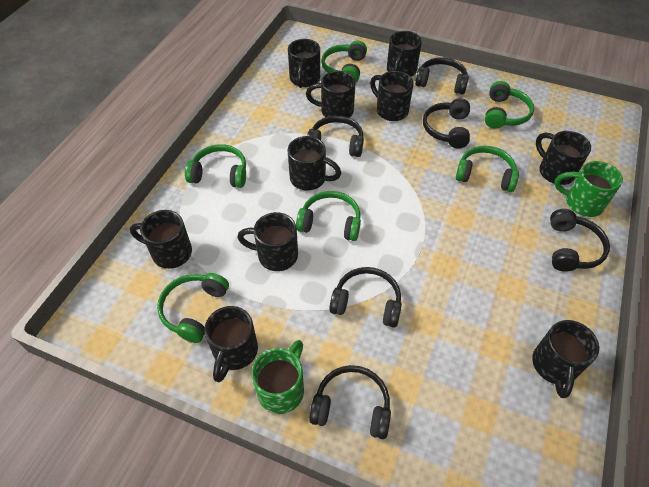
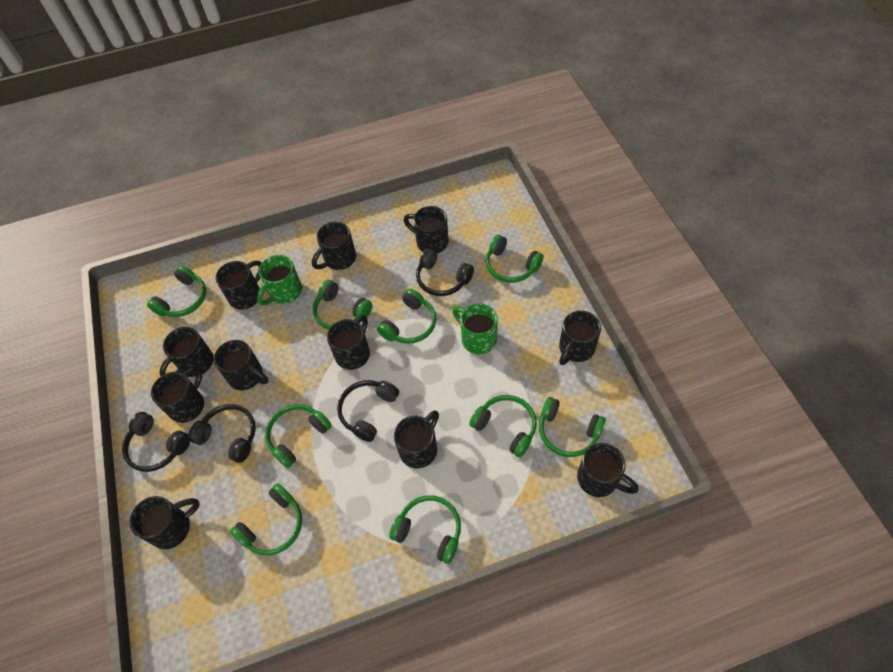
black headphones: 6 -> 4
black mug: 10 -> 11
green headphones: 6 -> 9

